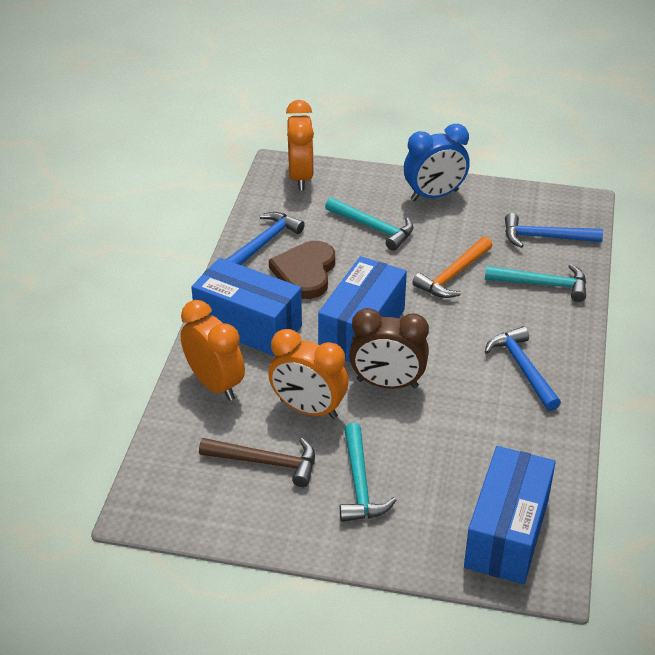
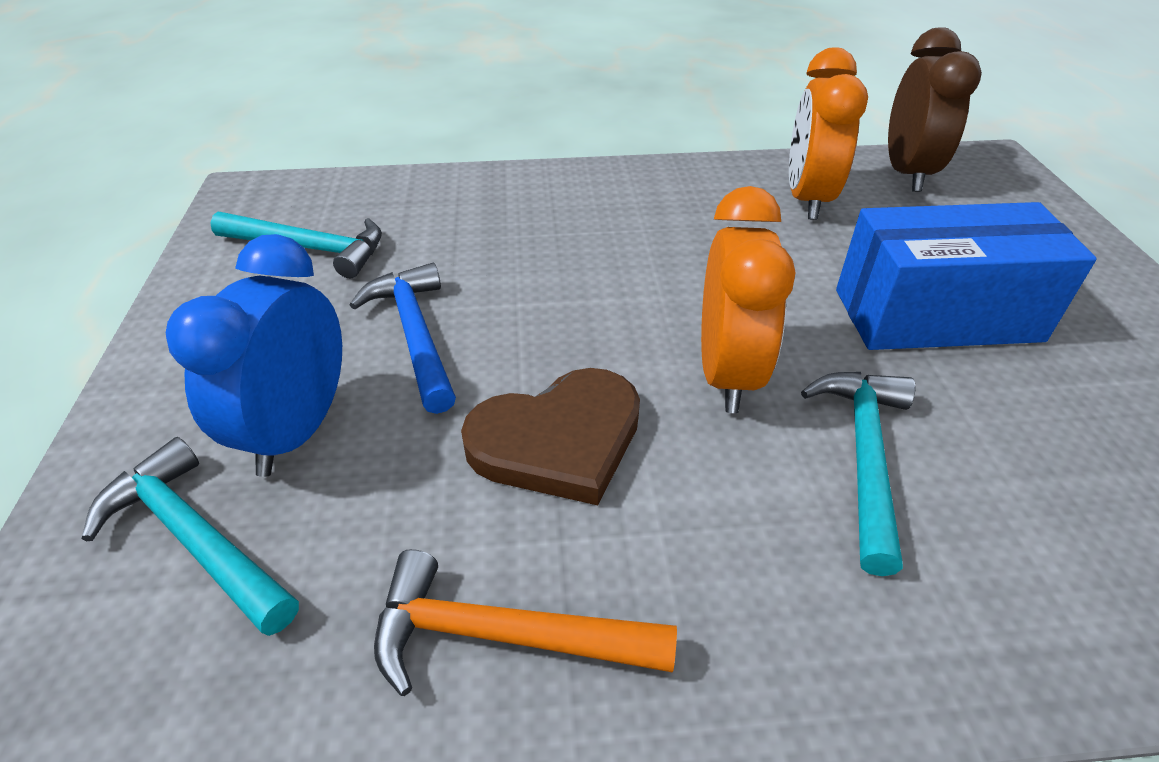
blue box: 3 -> 1
blue hammer: 3 -> 1
brown hammer: 1 -> 0
orange clock: 3 -> 2

